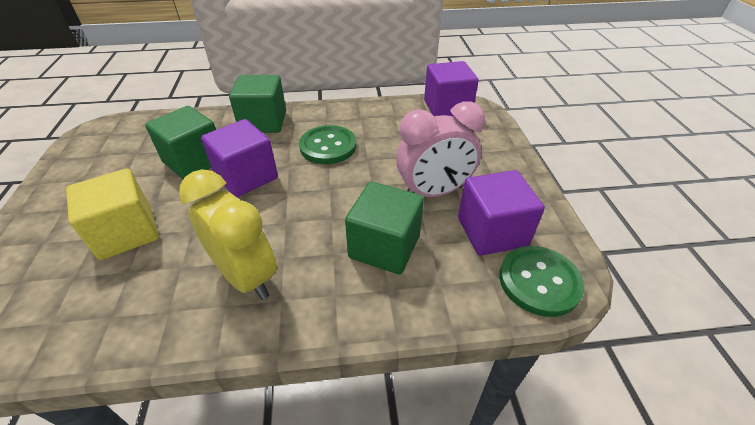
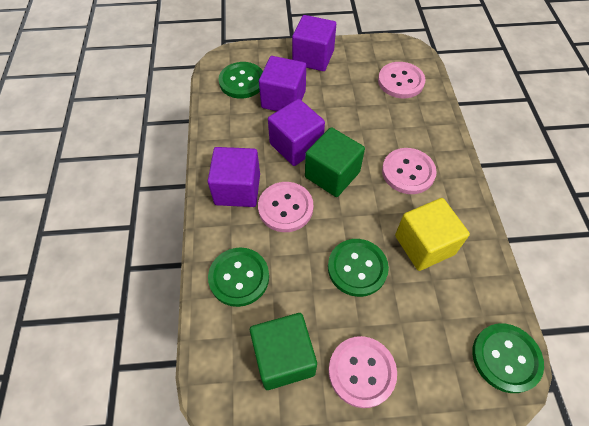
green button: 2 -> 4
green cube: 3 -> 2
pink button: 0 -> 4
pink clock: 1 -> 0
purple cube: 3 -> 4
yellow clock: 1 -> 0

